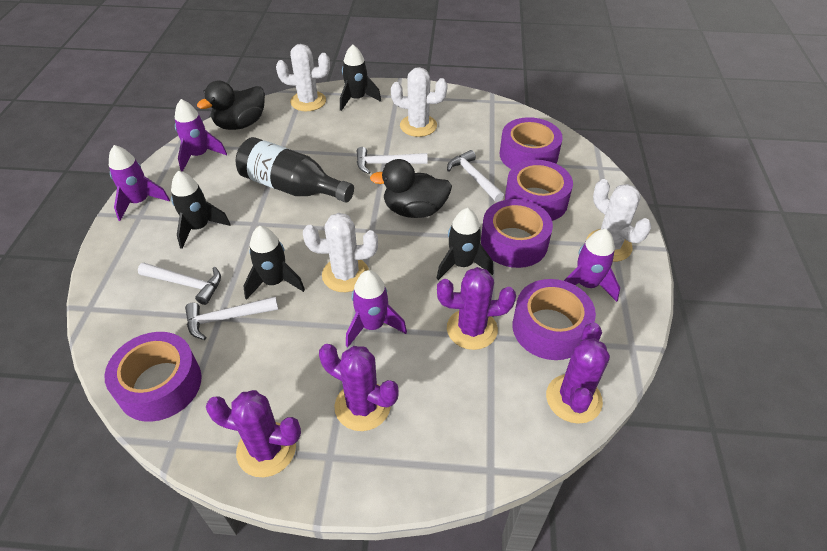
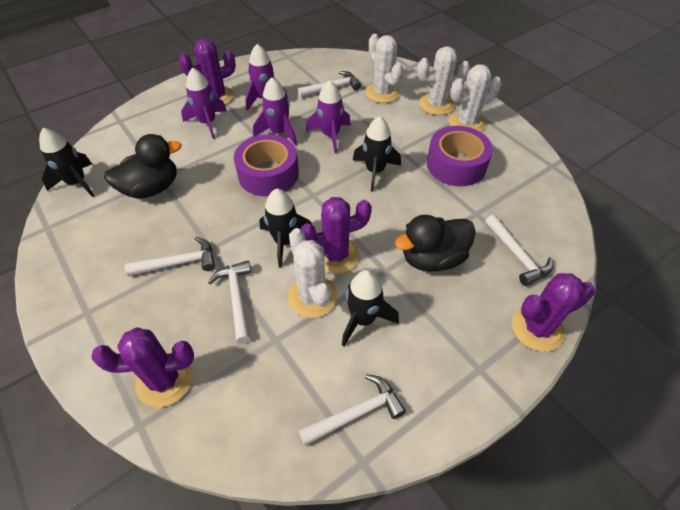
black bottle: 1 -> 0
purple tape: 5 -> 2
white hammer: 4 -> 5

